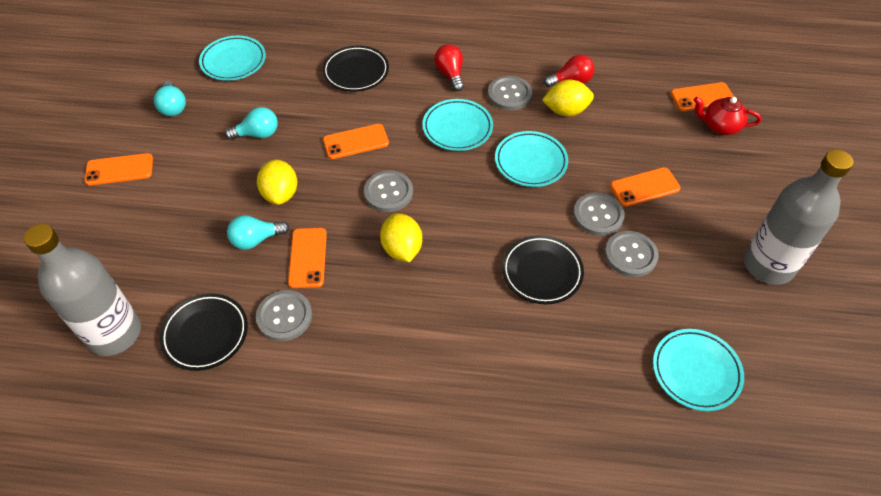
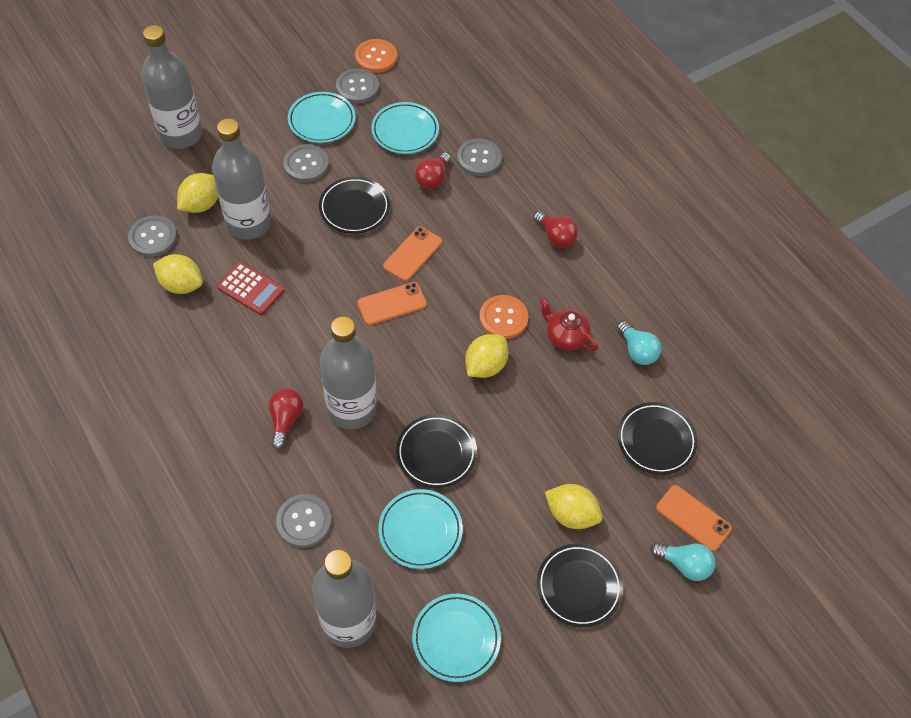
black plate: 3 -> 4
grey bottle: 2 -> 4
orange button: 0 -> 2
orange phone: 5 -> 3
red calculator: 0 -> 1
red light bulb: 2 -> 3
turquoise light bulb: 3 -> 2
yellow lemon: 3 -> 4

